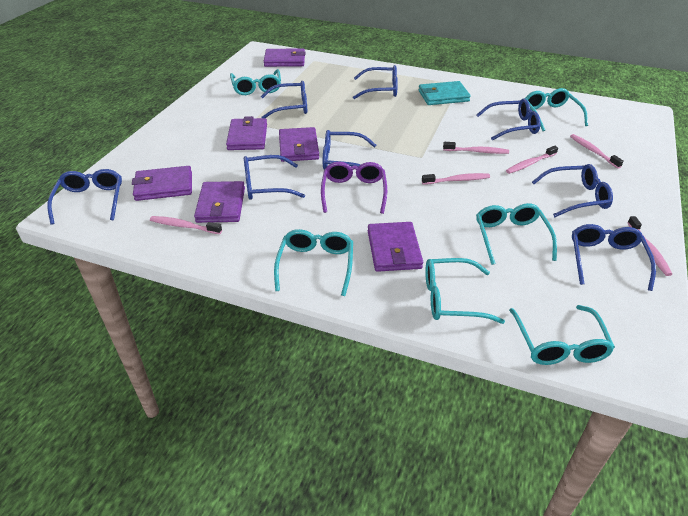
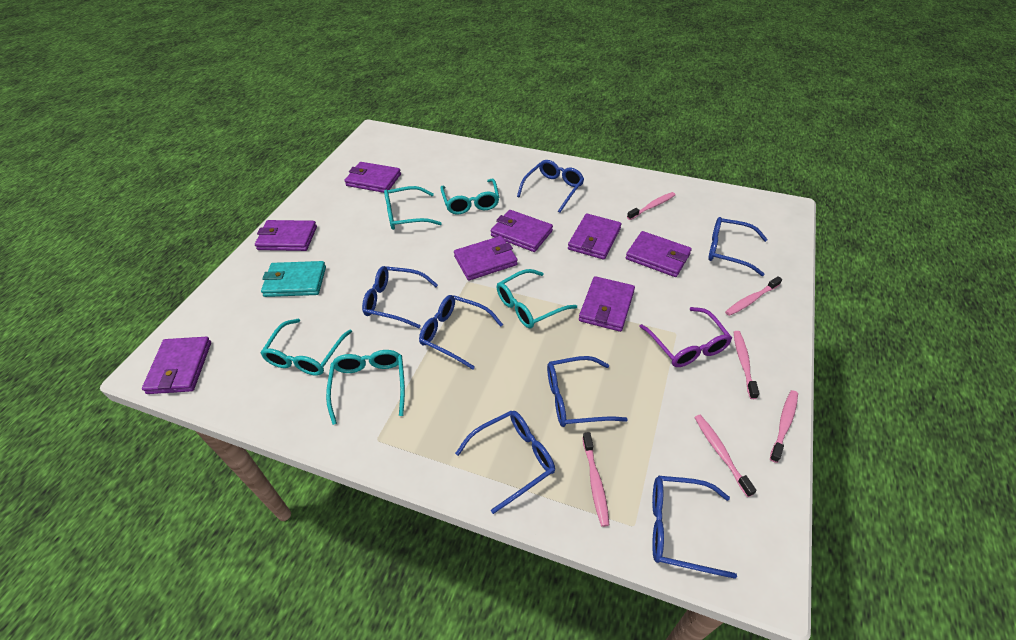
blue glasses: 8 -> 7
purple wallet: 6 -> 8
turquoise glasses: 6 -> 5

